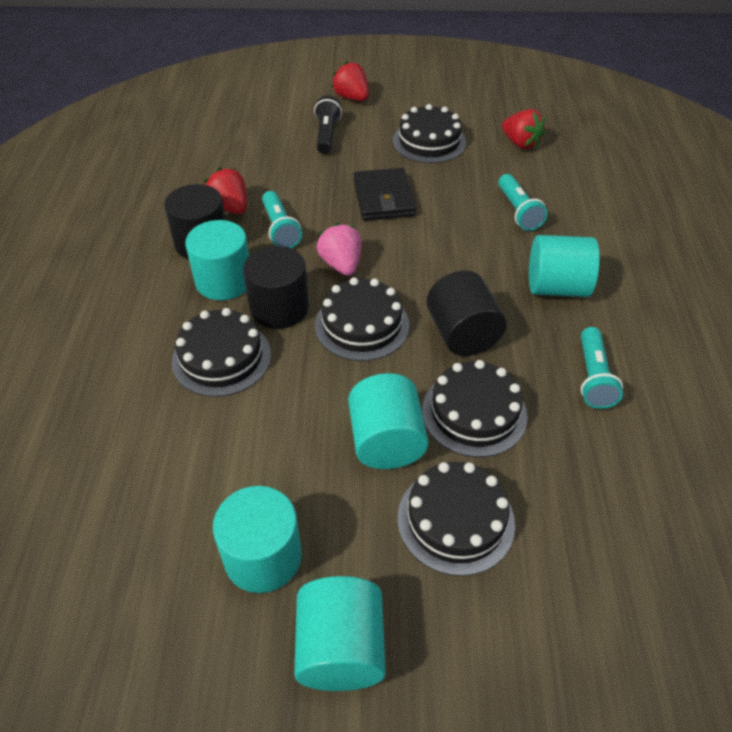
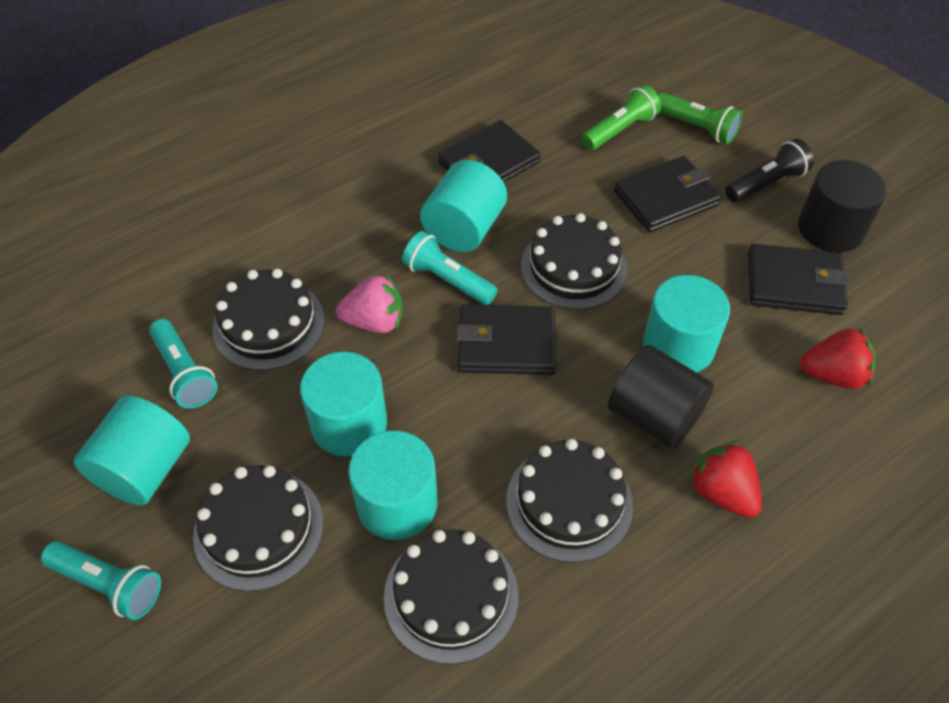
black cylinder: 3 -> 2
black wallet: 1 -> 4
green flashlight: 0 -> 2
red strawberry: 3 -> 2

